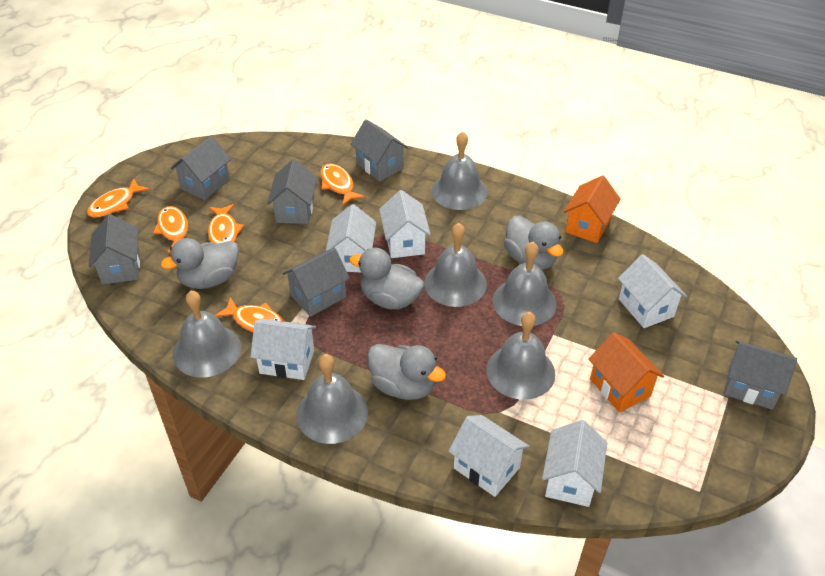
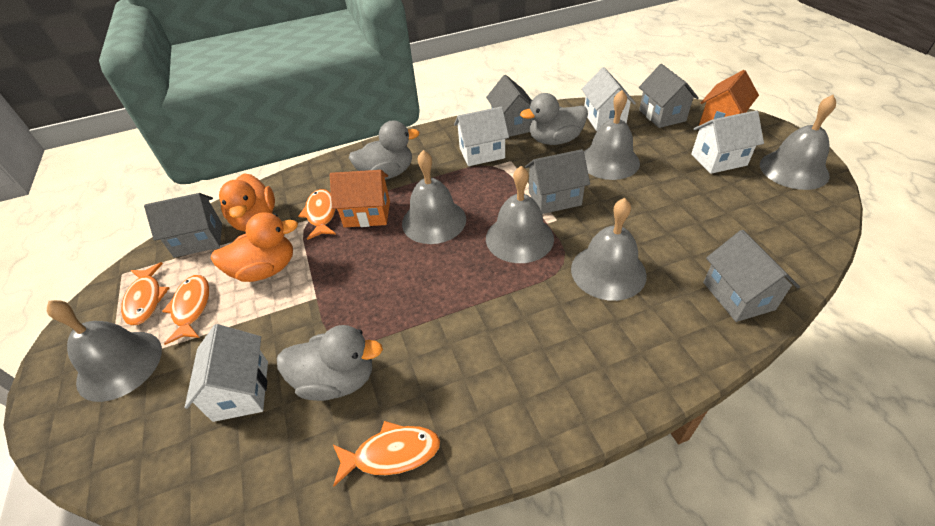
grey duck: 4 -> 3
grey house: 6 -> 5
orange duck: 0 -> 2
orange fish: 5 -> 4
white house: 6 -> 4

